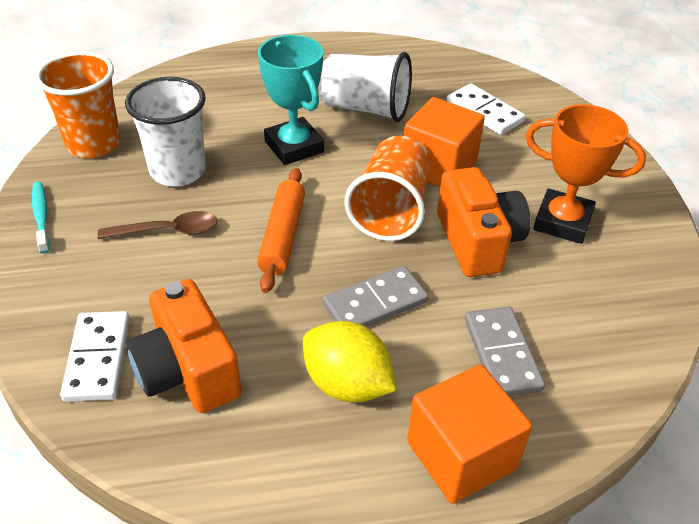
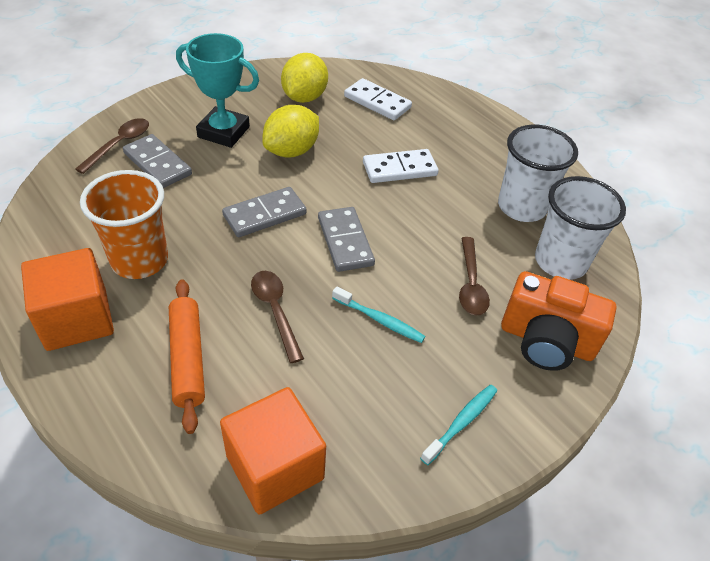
brown spoon: 1 -> 3
grey domino: 2 -> 3
orange camera: 2 -> 1
orange cup: 2 -> 1
orange trophy: 1 -> 0
turquoise toothbrush: 1 -> 2
yellow lemon: 1 -> 2

